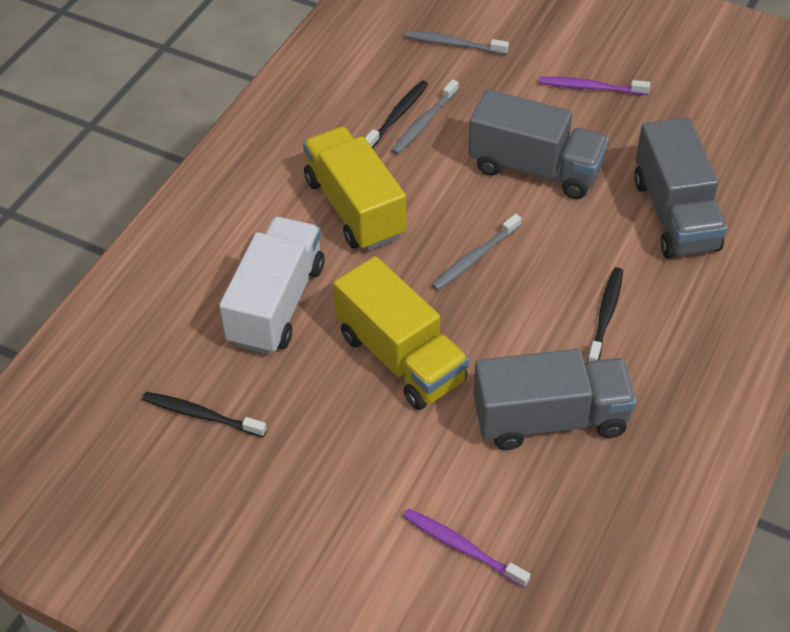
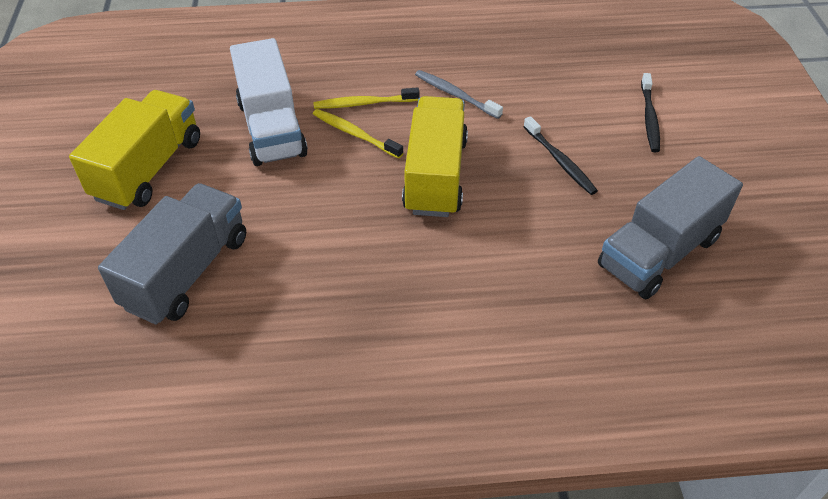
black toothbrush: 3 -> 2
grey toothbrush: 3 -> 1
grey truck: 3 -> 2
purple toothbrush: 2 -> 0
yellow toothbrush: 0 -> 2

